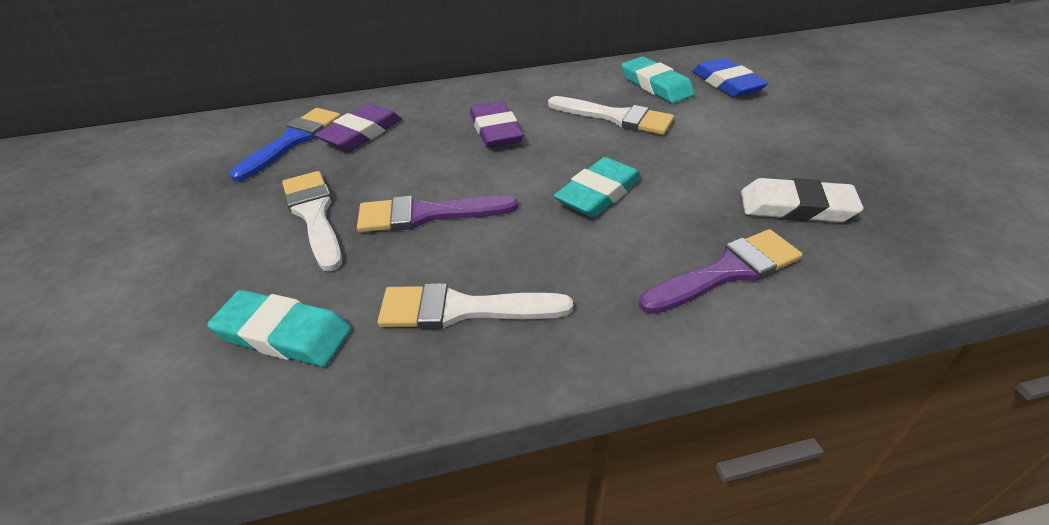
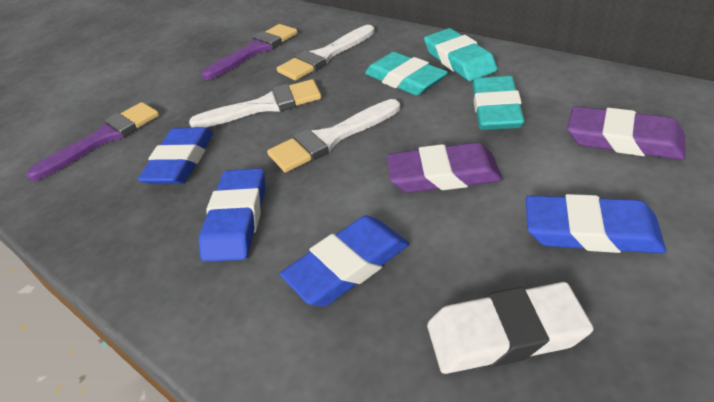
blue brush: 1 -> 0
blue eraser: 1 -> 4

